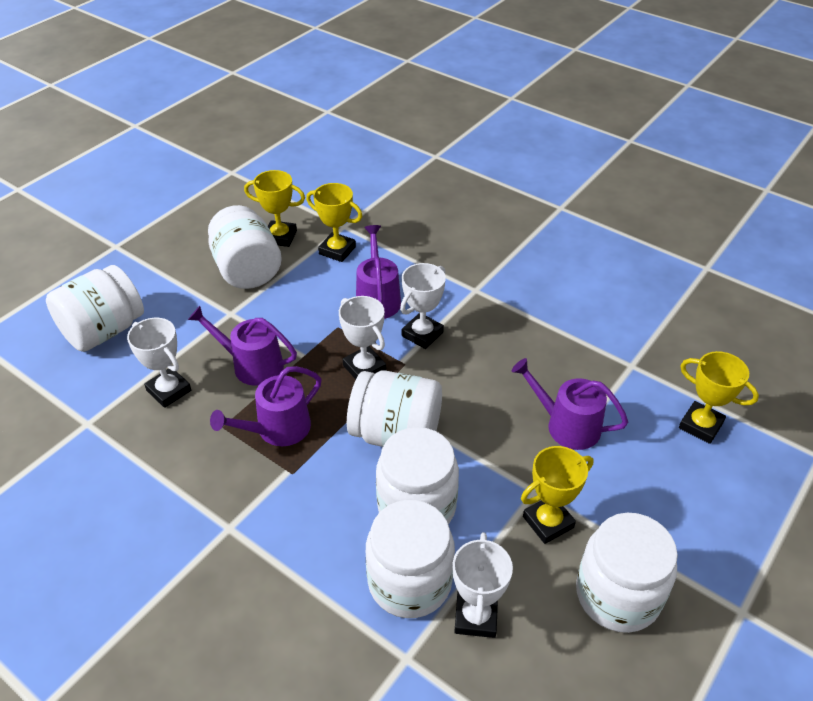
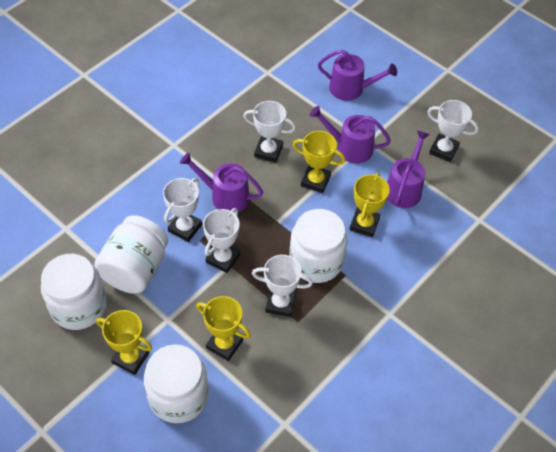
white jar: 6 -> 4
white trophy: 4 -> 5

